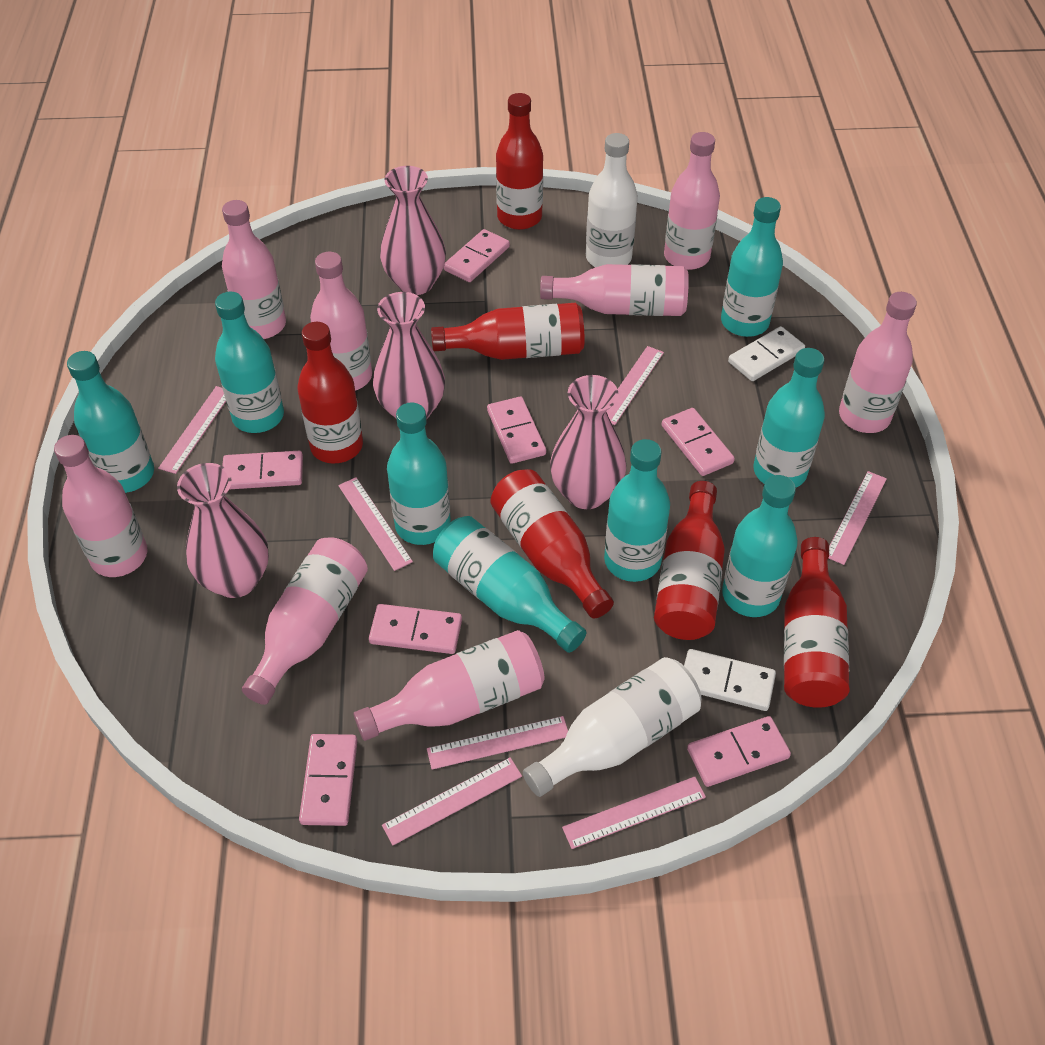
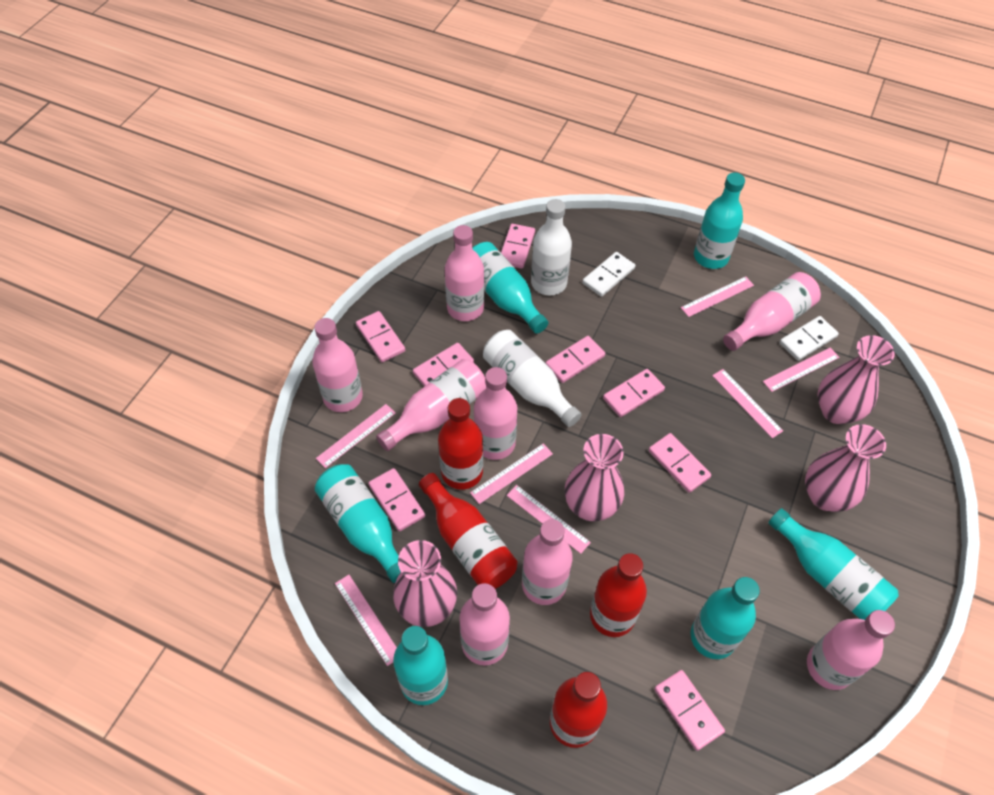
pink domino: 7 -> 8
red bottle: 6 -> 4
turquoise bottle: 8 -> 6

